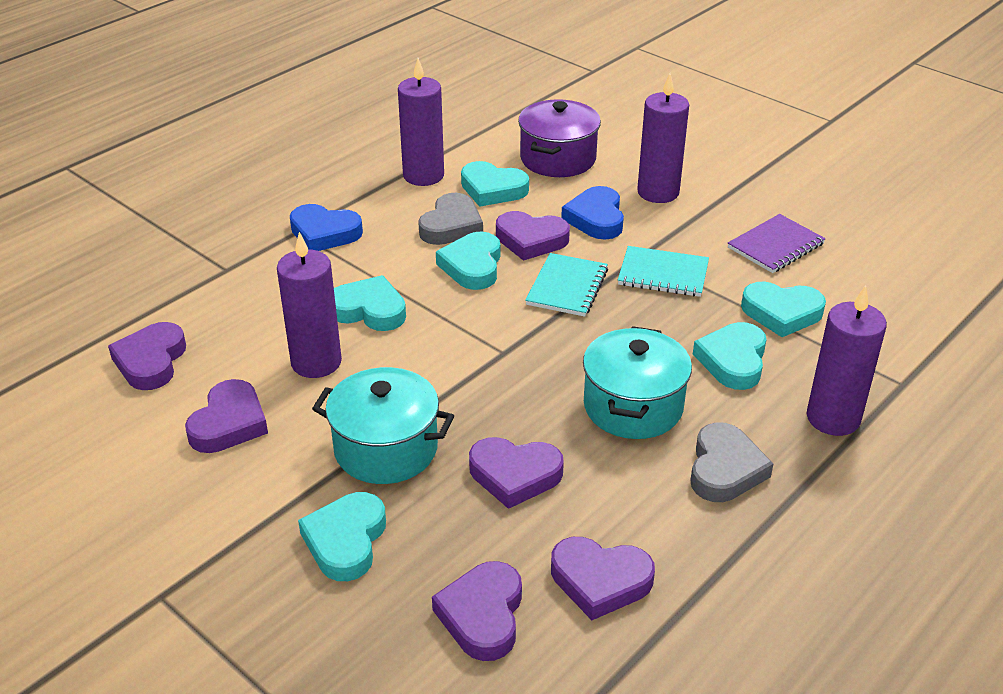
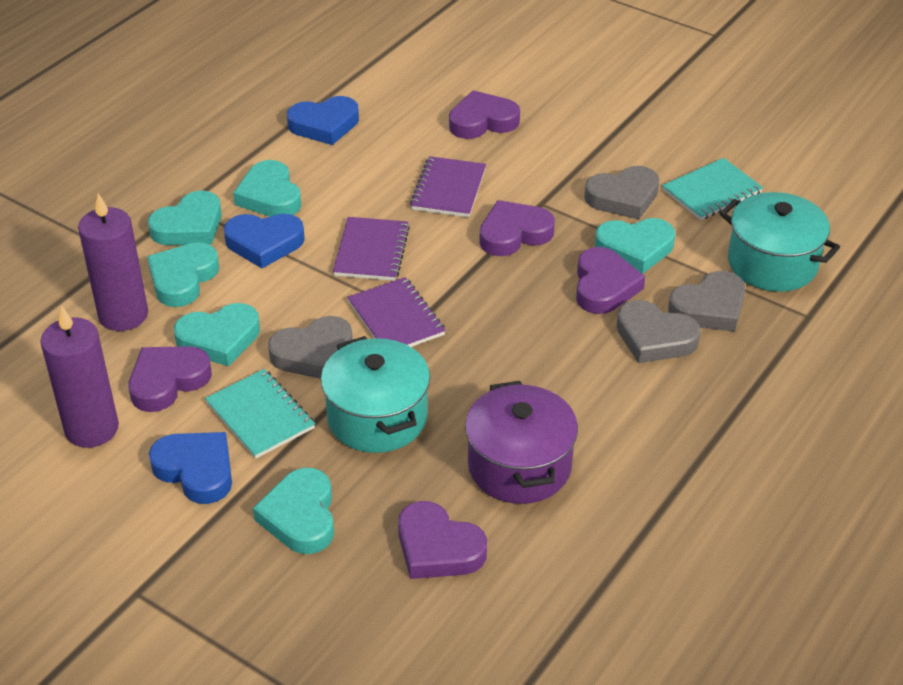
blue heart: 2 -> 3
grey heart: 2 -> 4
purple candle: 4 -> 2
purple heart: 6 -> 5
purple notebook: 1 -> 3

